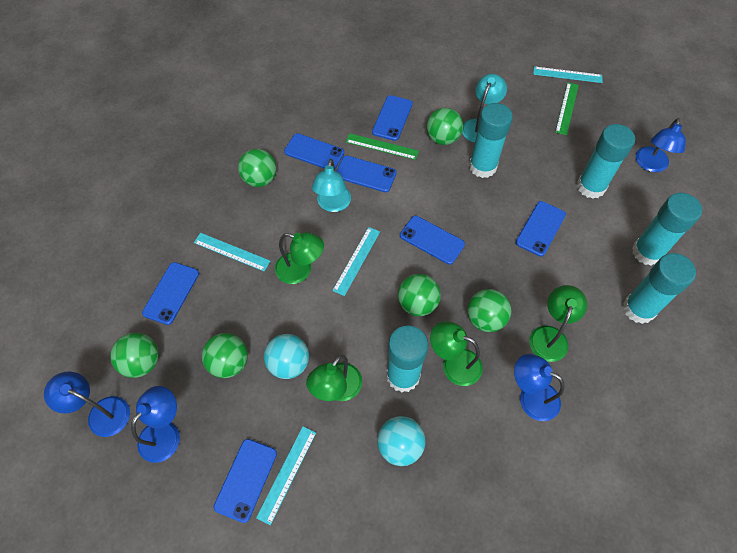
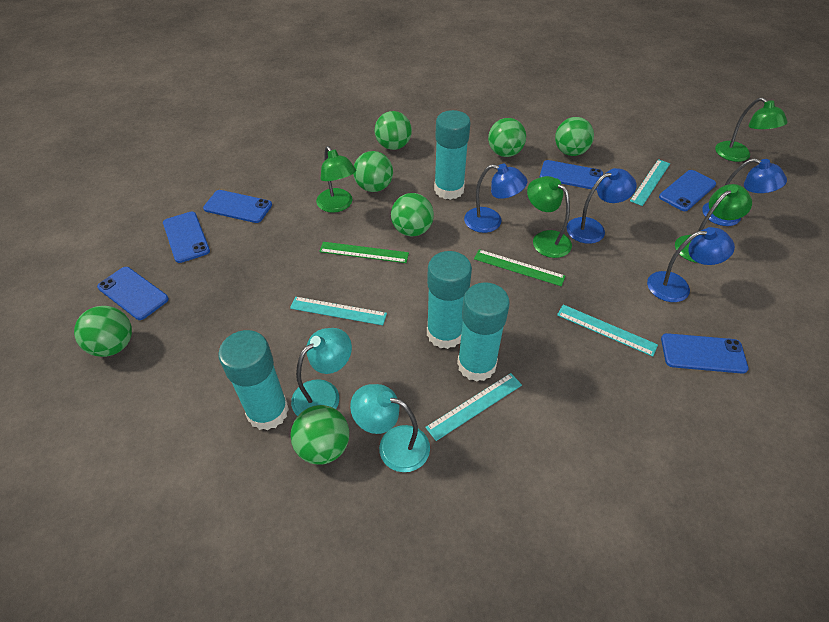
blue phone: 7 -> 6
green ball: 6 -> 7
turquoise ball: 2 -> 0
turquoise glue stick: 5 -> 4

